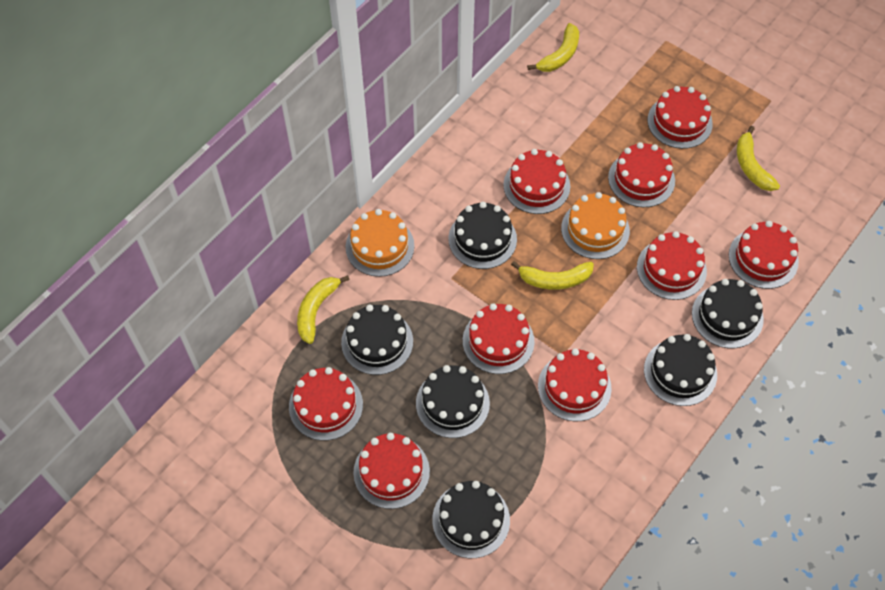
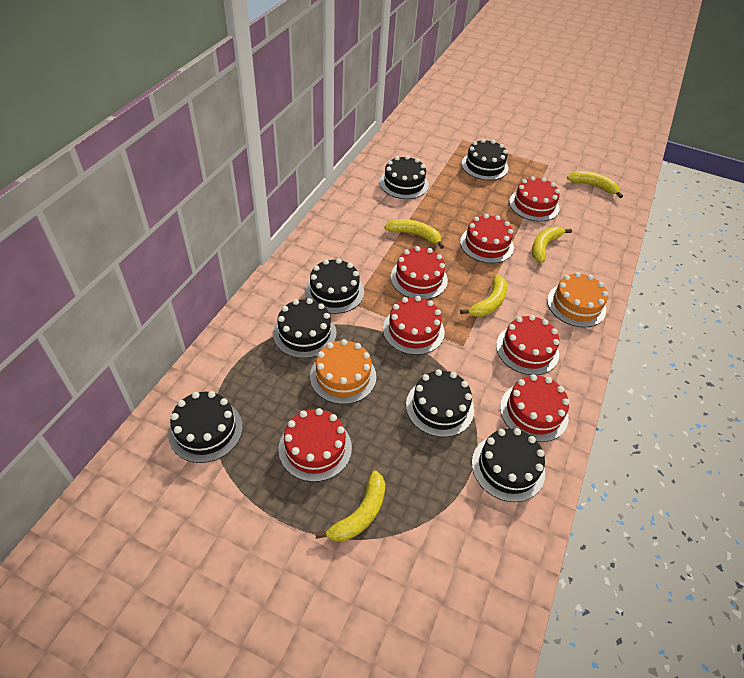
black cake: 6 -> 7
red cake: 9 -> 7
yellow banana: 4 -> 5

